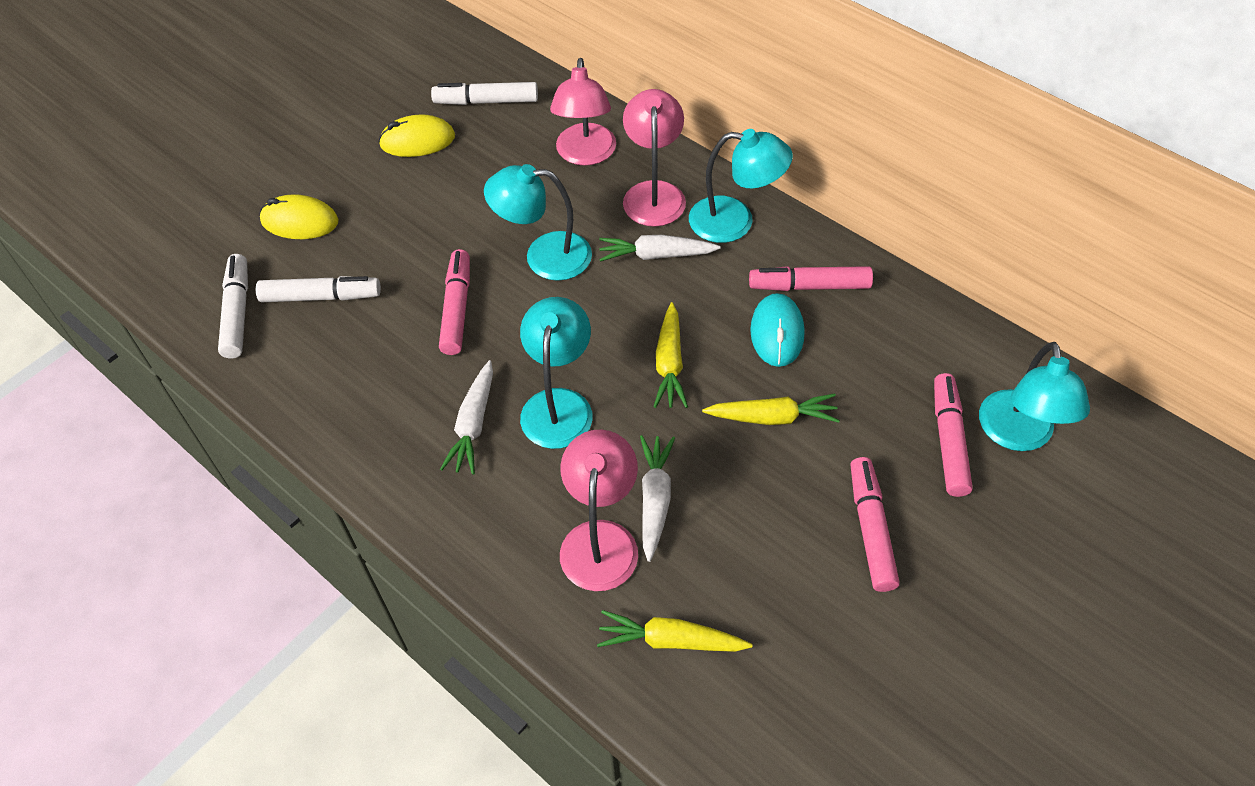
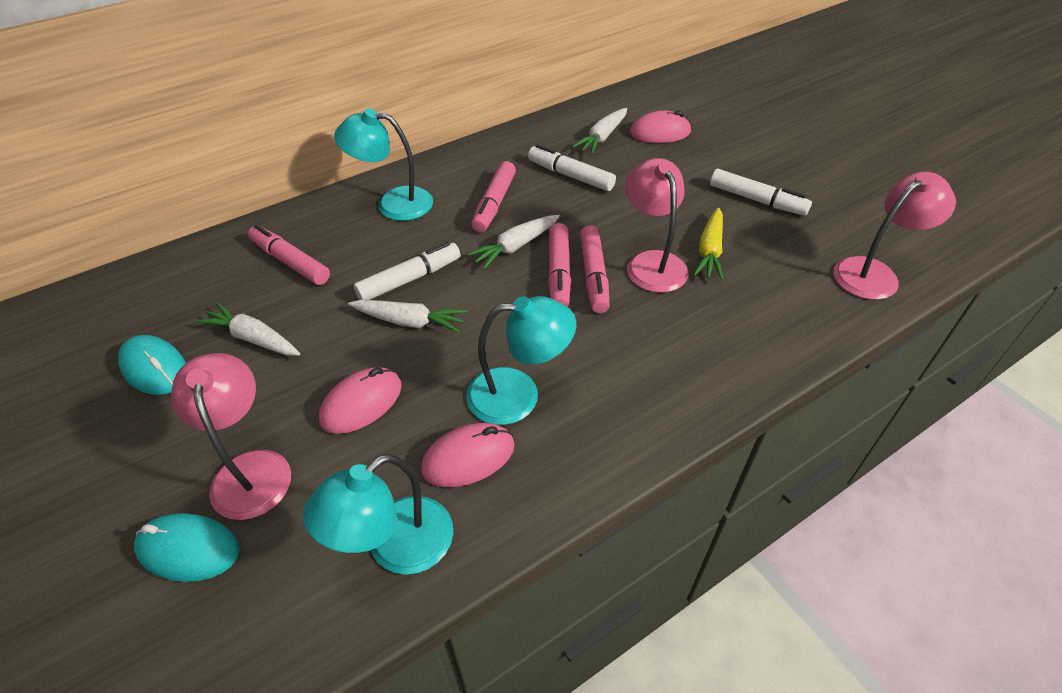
pink mouse: 0 -> 3
turquoise lamp: 4 -> 3
turquoise mouse: 1 -> 2
white carrot: 3 -> 4
yellow carrot: 3 -> 1
yellow mouse: 2 -> 0

